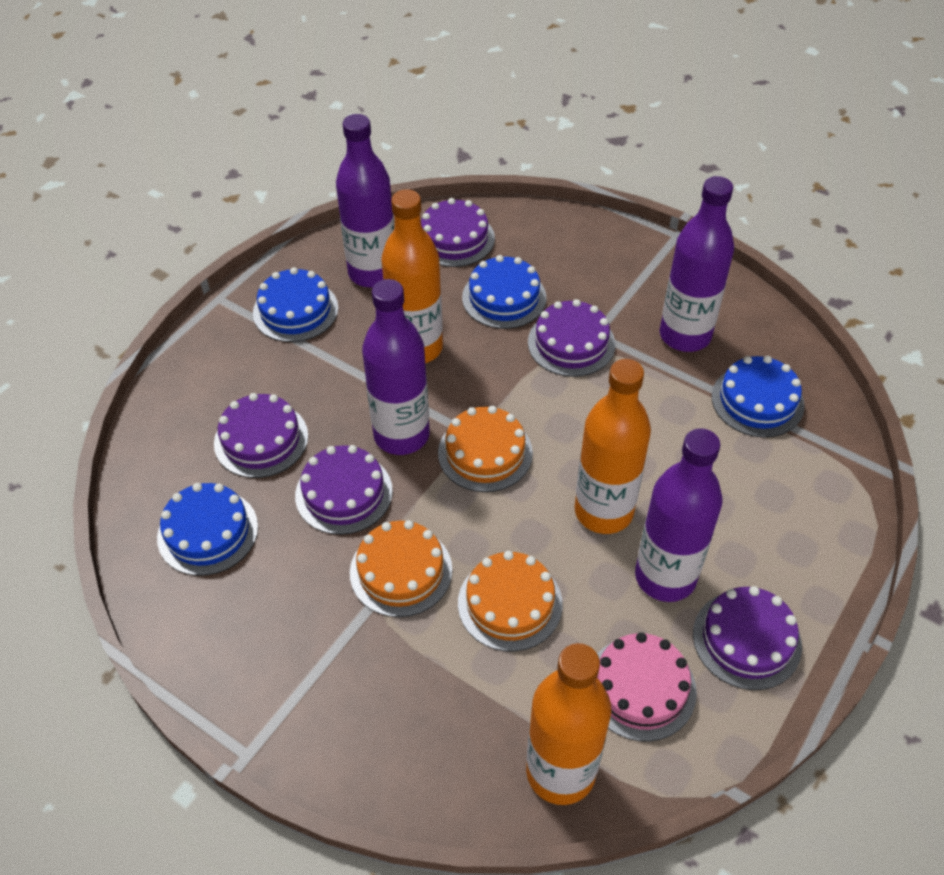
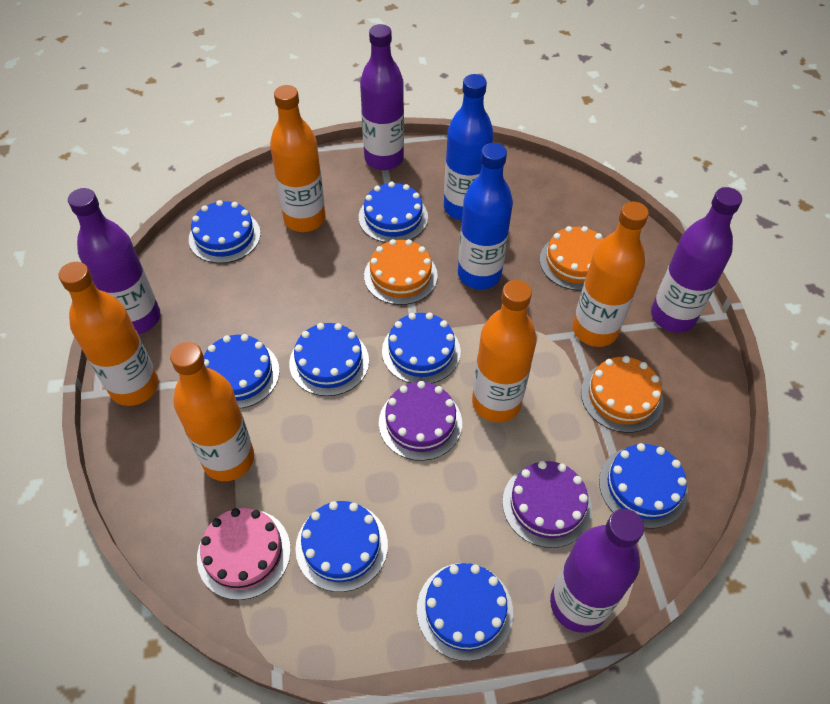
blue bottle: 0 -> 2
blue cake: 4 -> 8
orange bottle: 3 -> 5
purple cake: 5 -> 2

